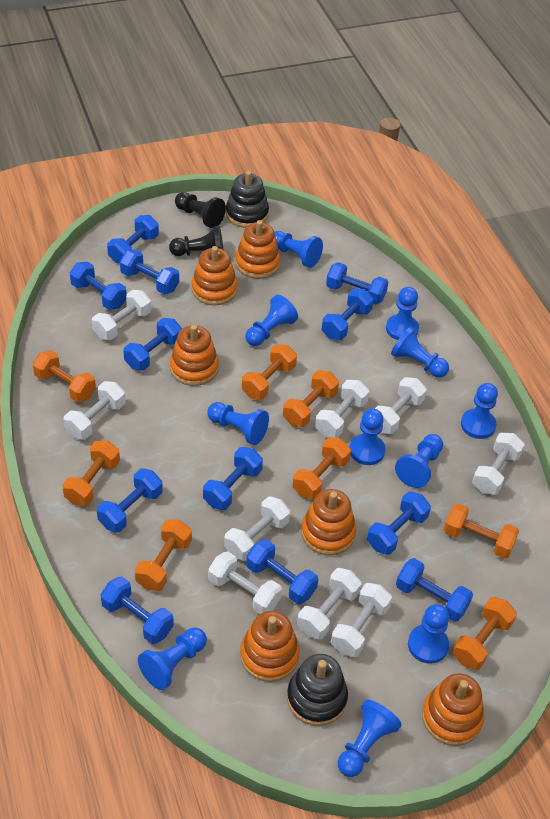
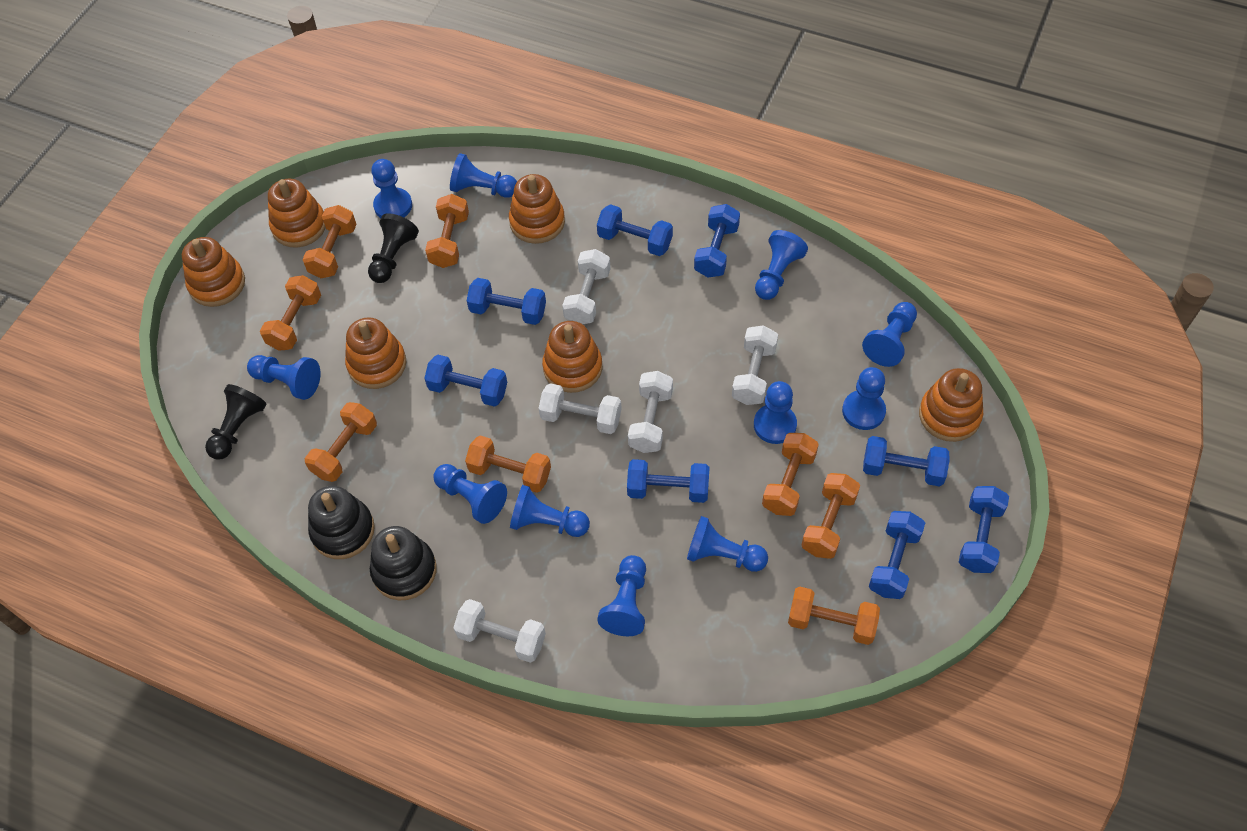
blue dumbbell: 12 -> 8
white dumbbell: 9 -> 5

